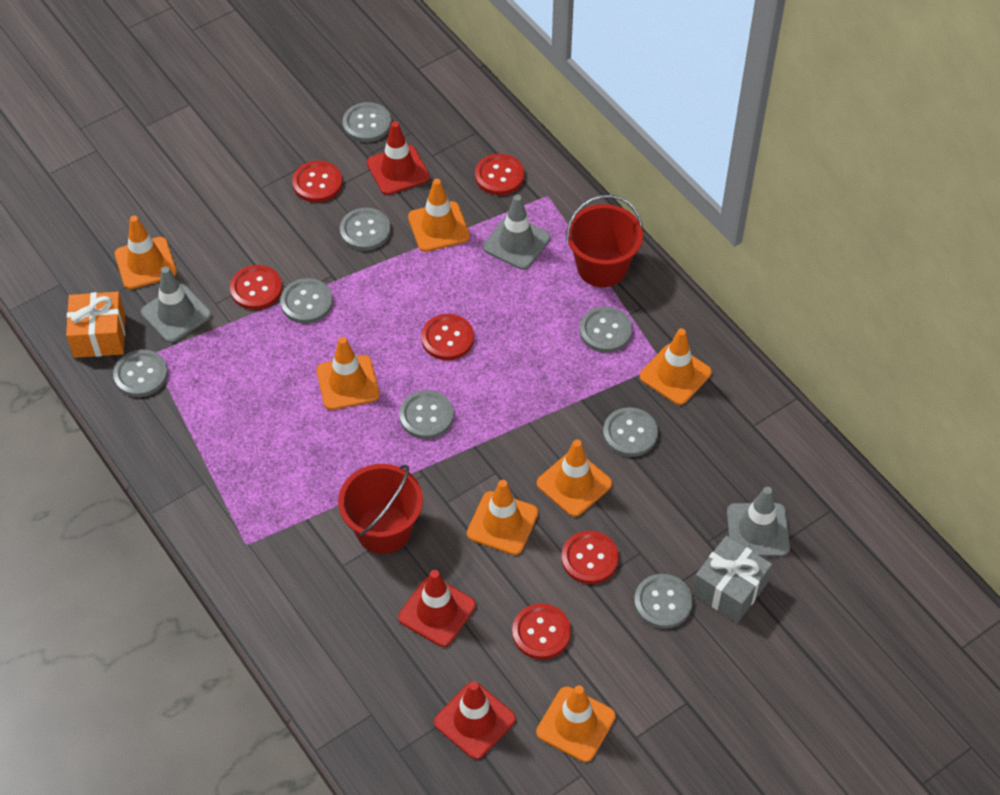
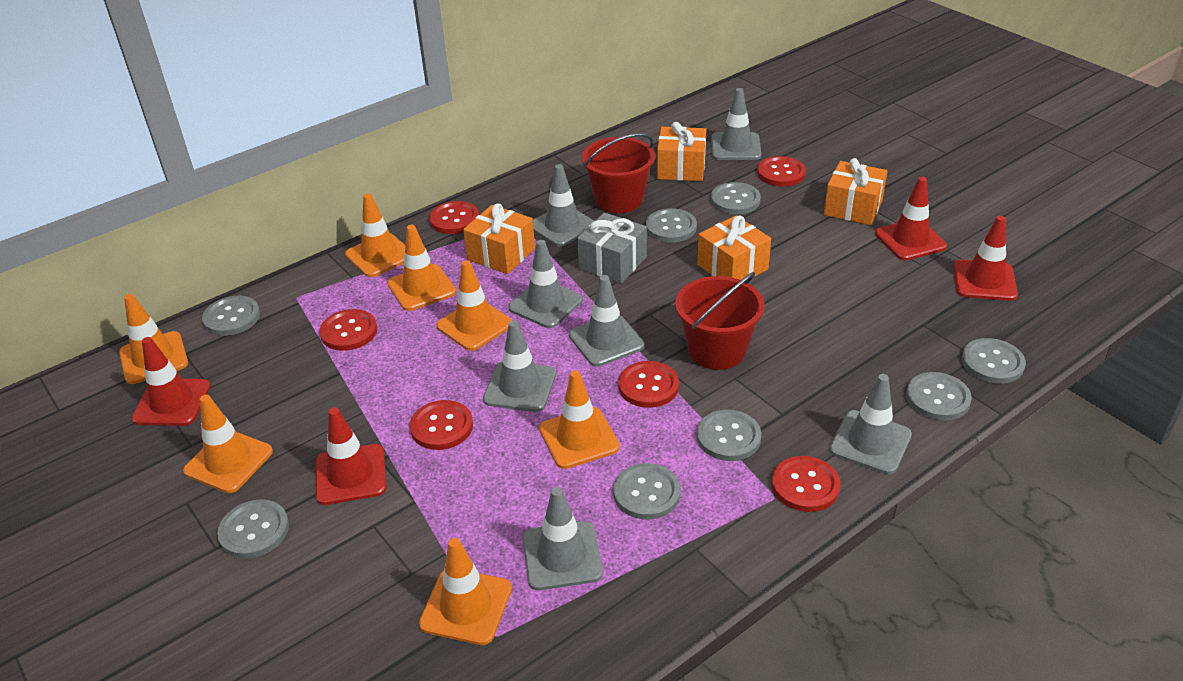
grey traffic cone: 3 -> 7
orange gift: 1 -> 4
red traffic cone: 3 -> 4

